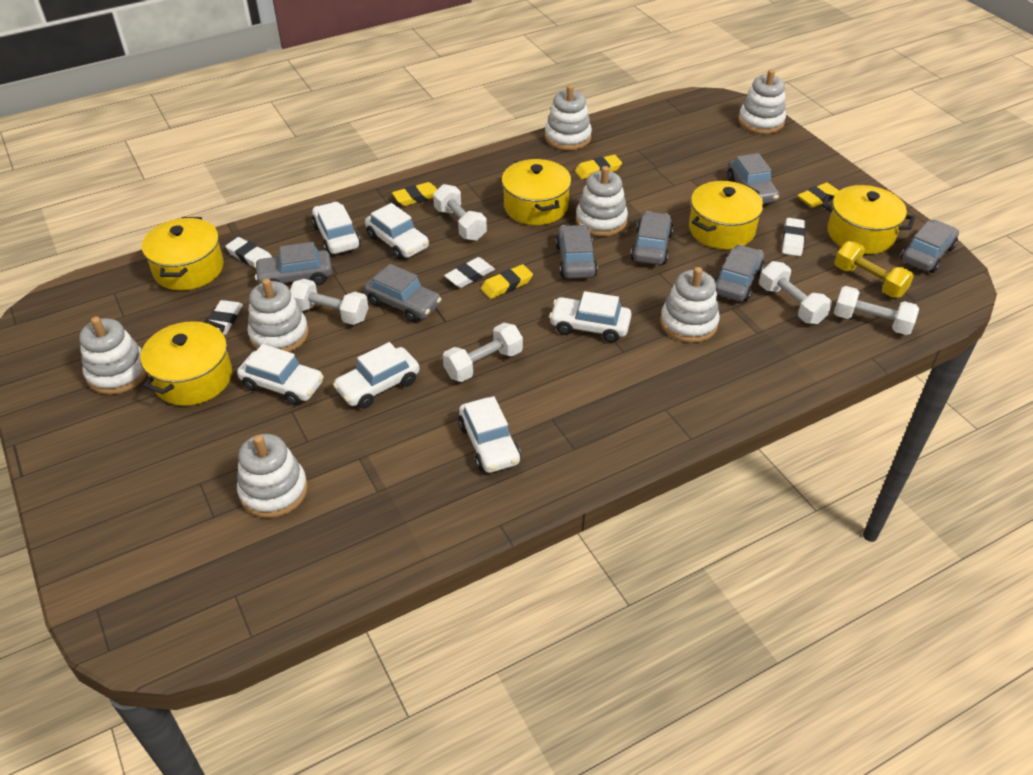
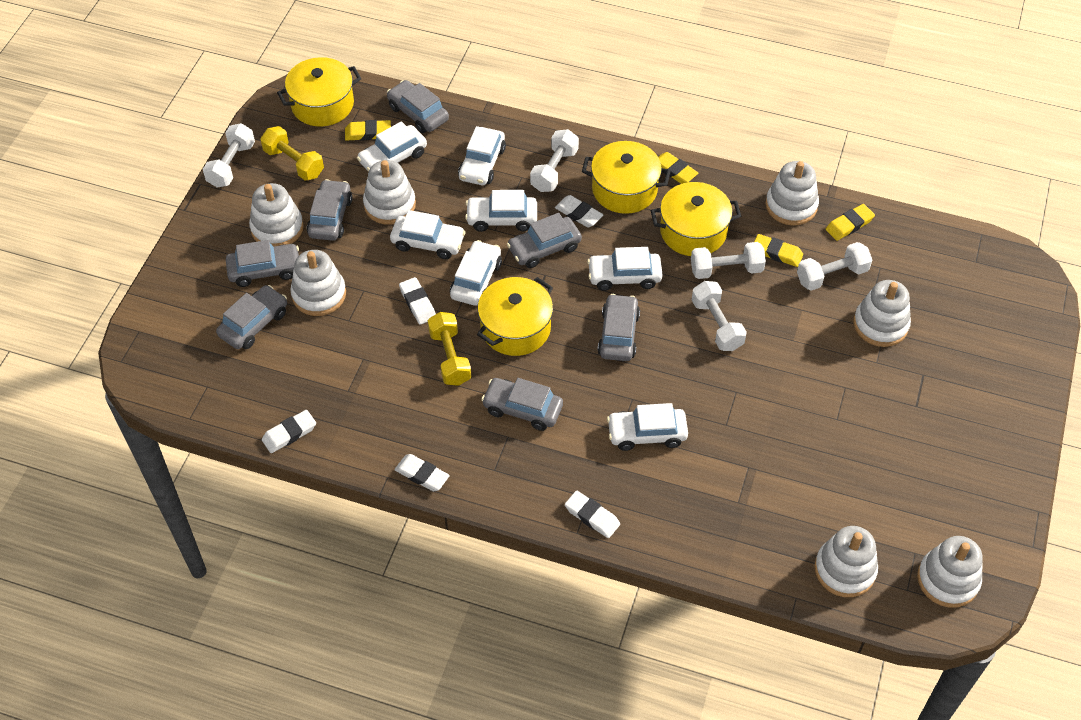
white car: 6 -> 7
white eraser: 4 -> 5
yellow dumbbell: 1 -> 2
yellow pot: 5 -> 4

